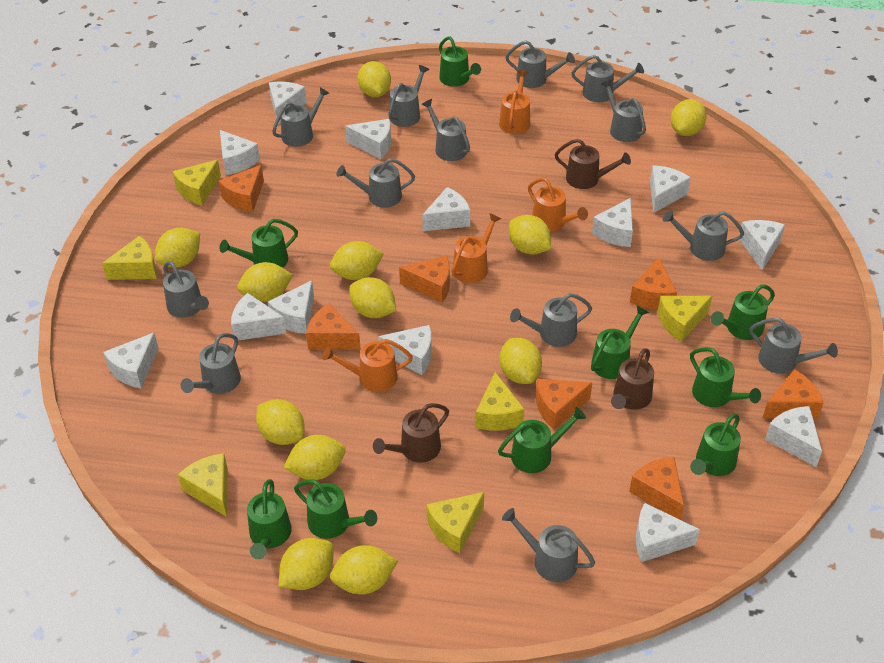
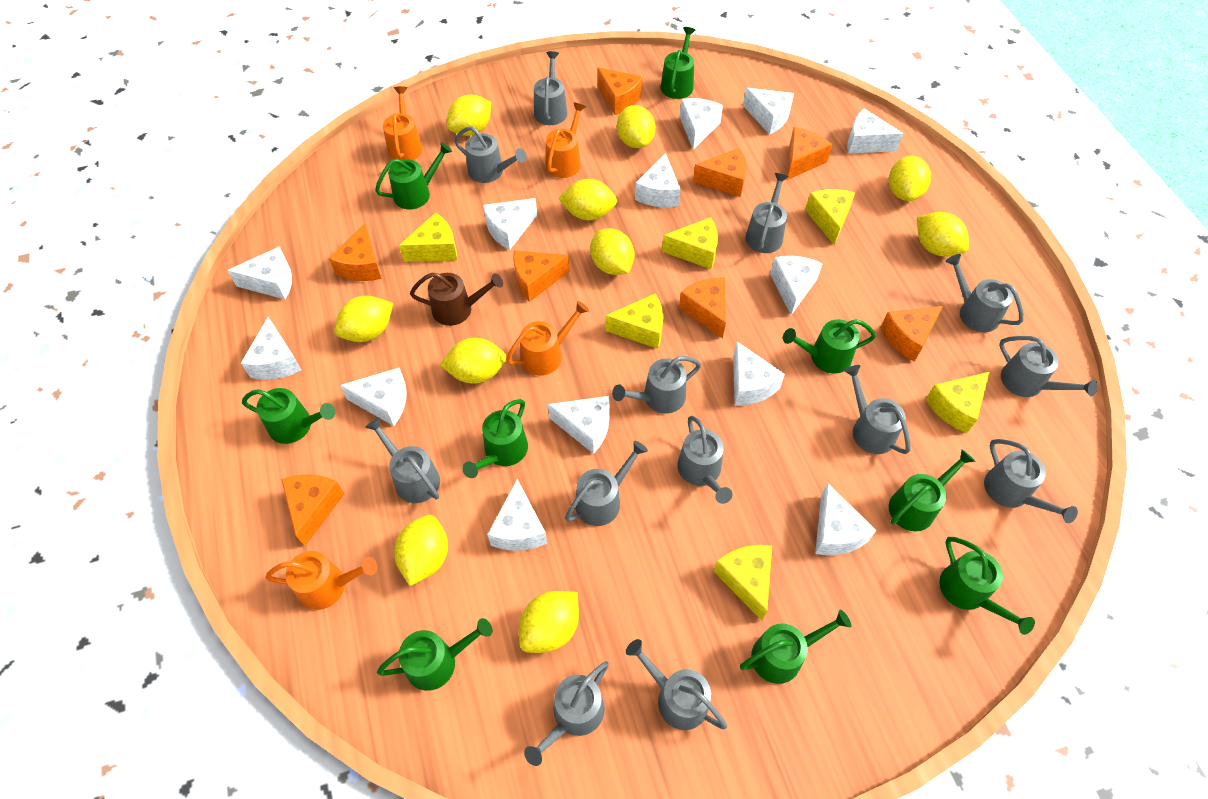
brown watering can: 3 -> 1
orange cheese: 7 -> 8
yellow lemon: 12 -> 10

